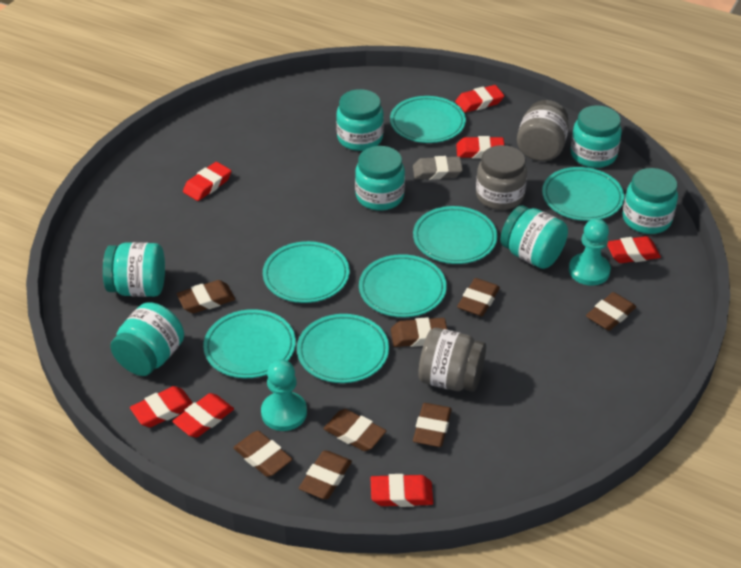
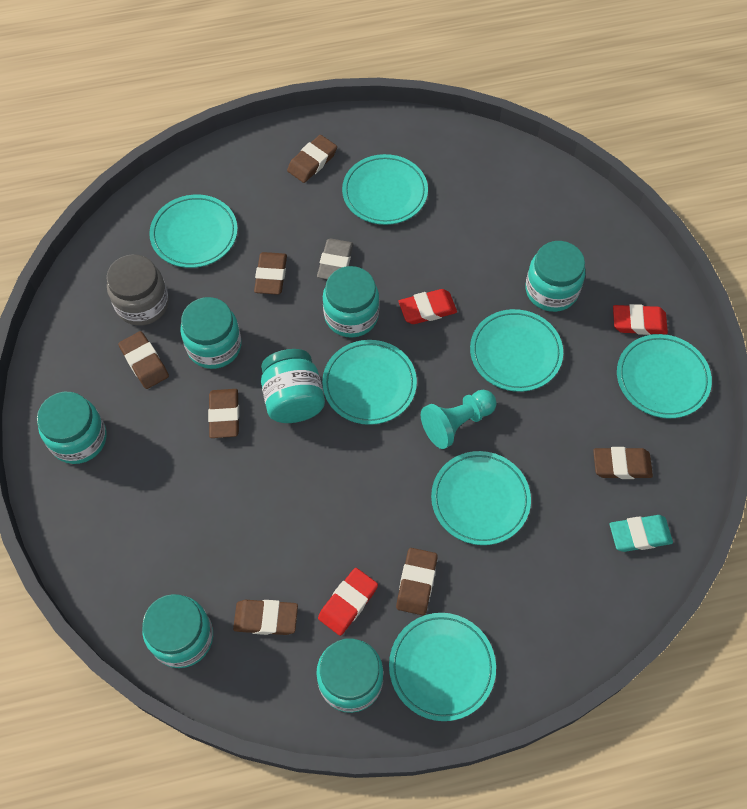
brown eraser: 8 -> 7
grey jar: 3 -> 1
red eraser: 7 -> 3
turquoise eraser: 0 -> 1
turquoise pawn: 2 -> 1

